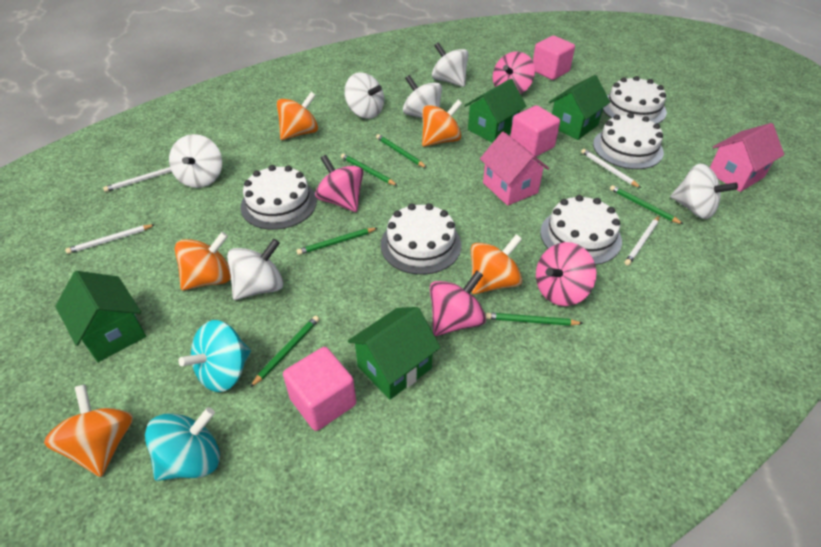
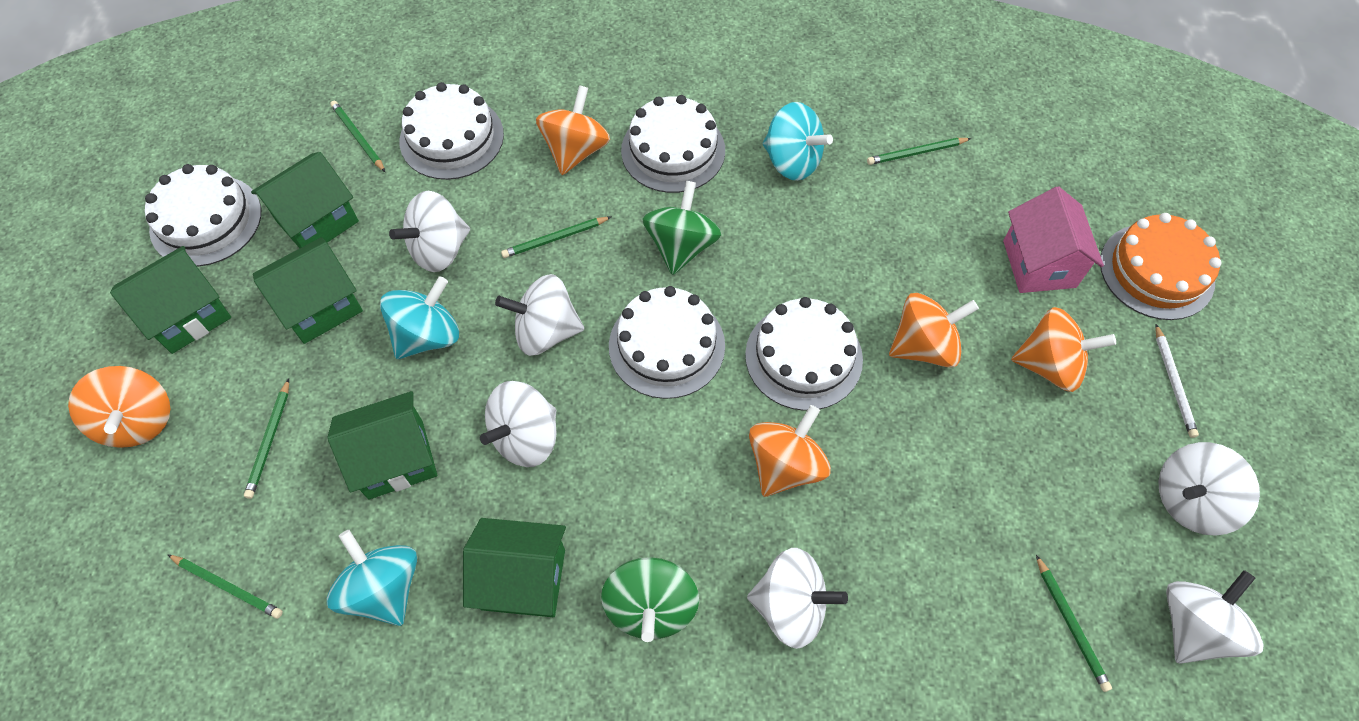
green house: 4 -> 5
green spinning top: 0 -> 2
orange cake: 0 -> 1
pink cube: 3 -> 0
pink house: 2 -> 1
pink spinning top: 4 -> 0
turquoise spinning top: 2 -> 3
white pencil: 4 -> 1

